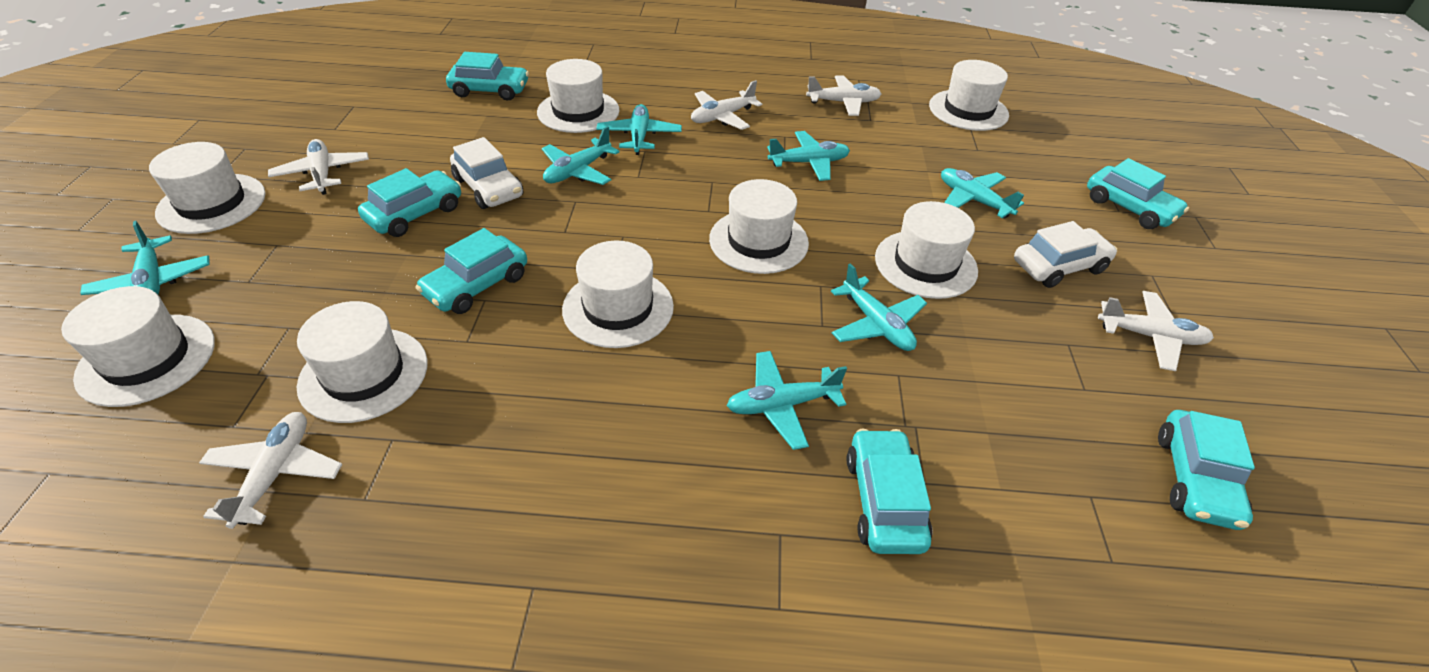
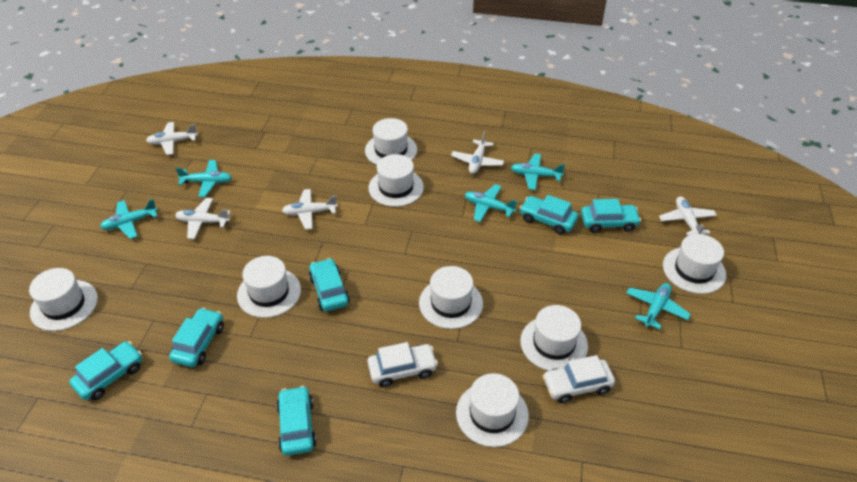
turquoise plane: 7 -> 5

